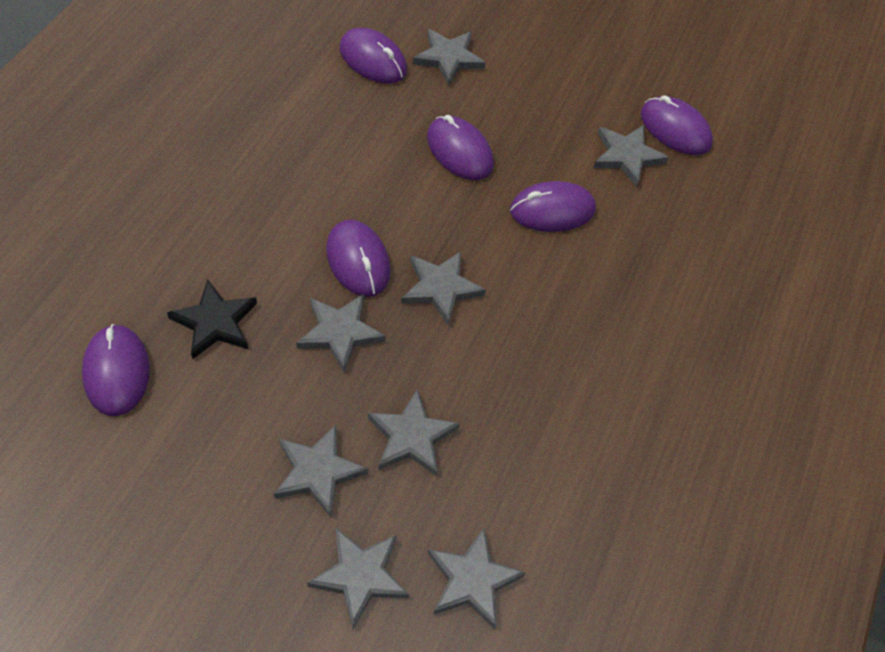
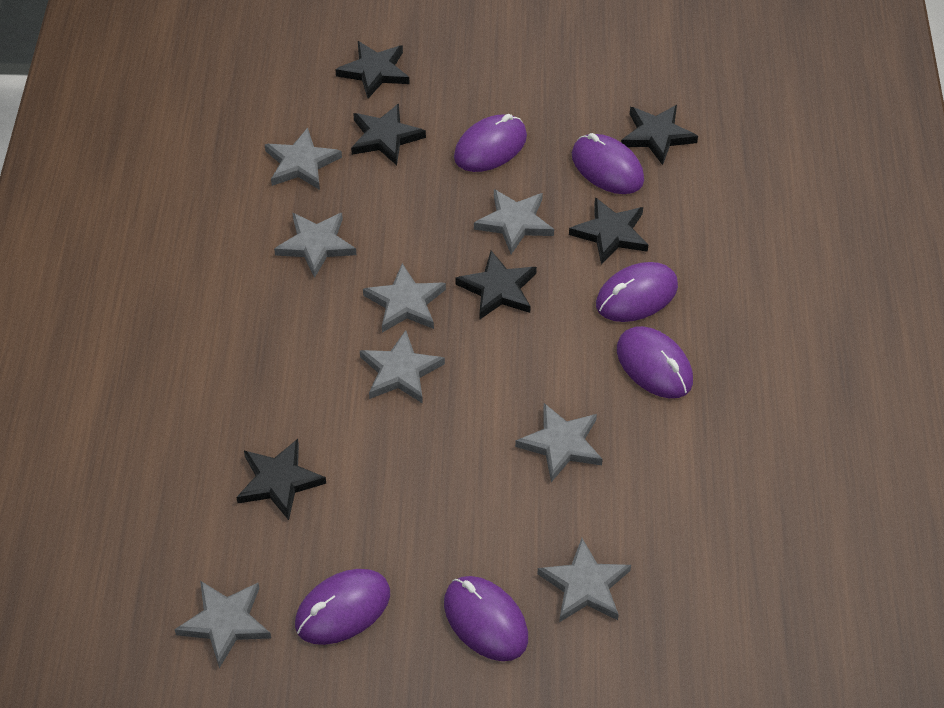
black star: 1 -> 6

